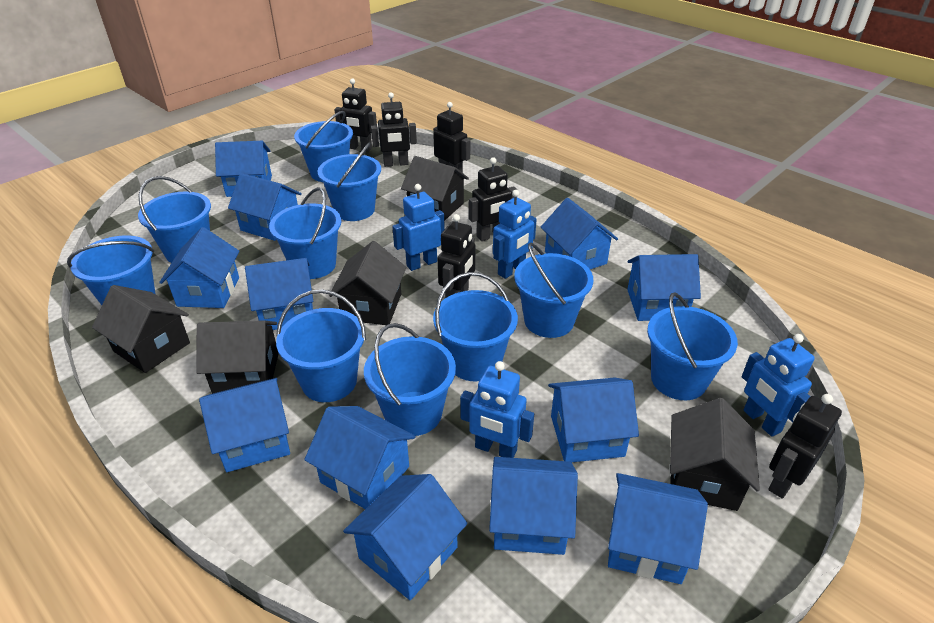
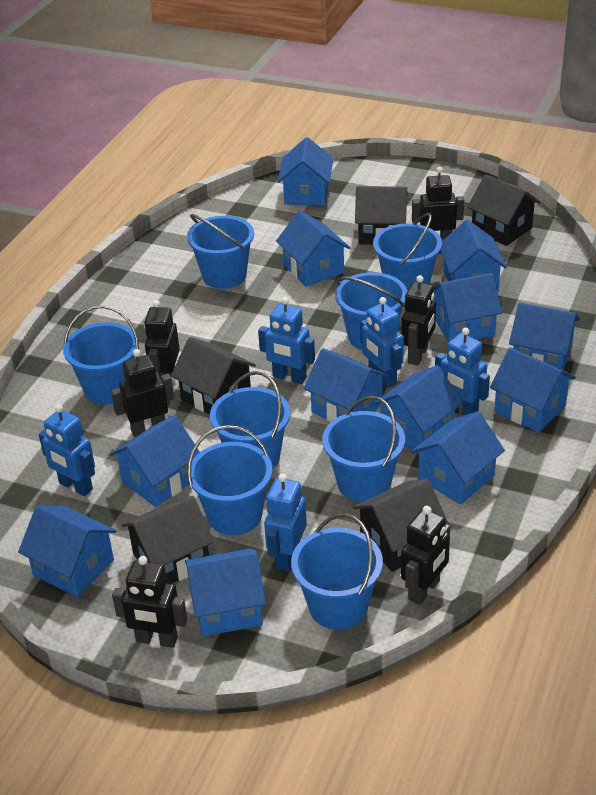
blue bucket: 10 -> 8
blue robot: 4 -> 5

